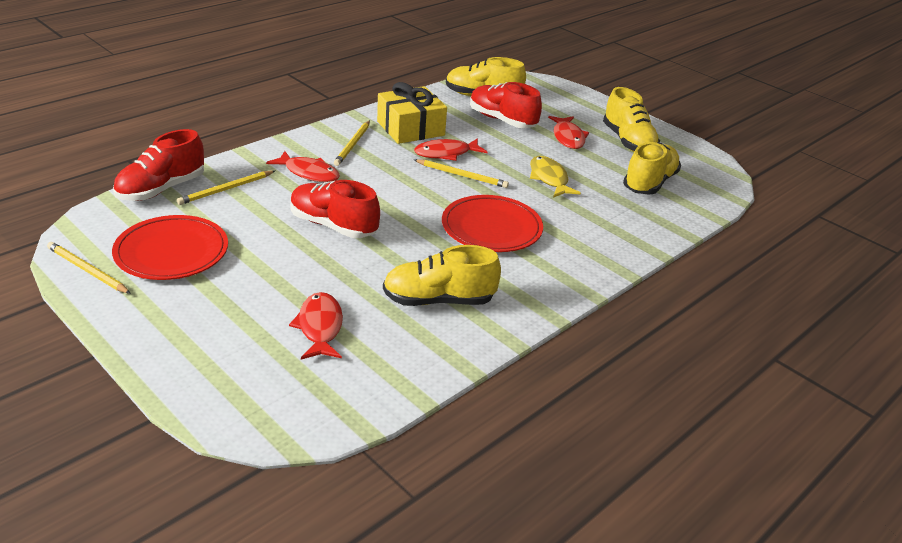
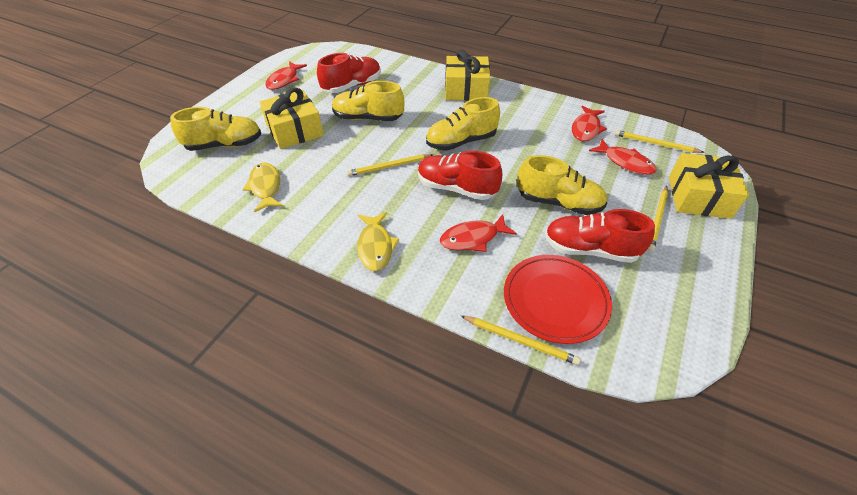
red plate: 2 -> 1
yellow fish: 1 -> 2
yellow gift: 1 -> 3

